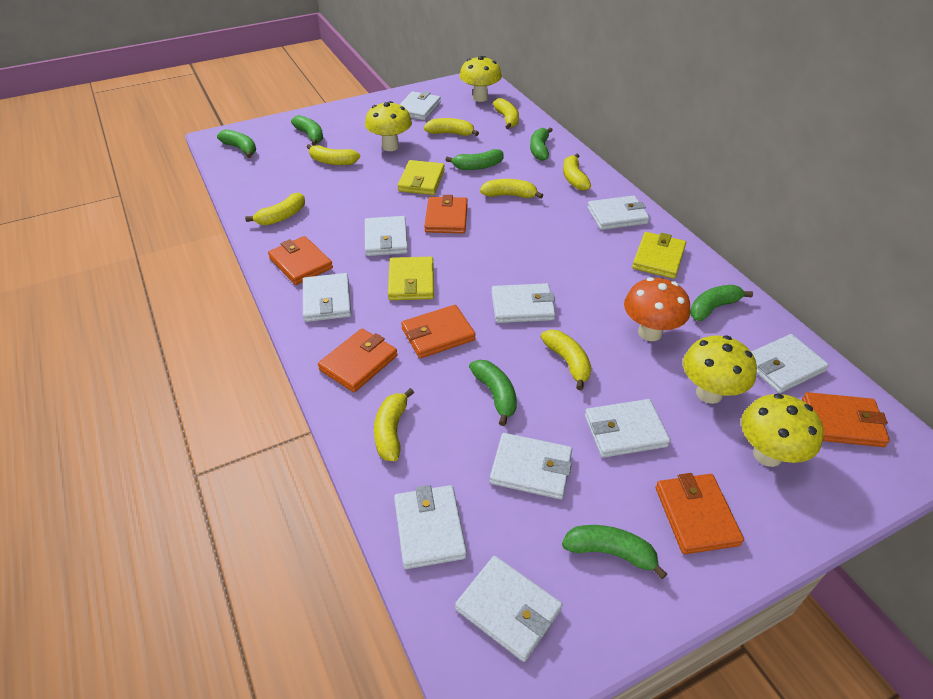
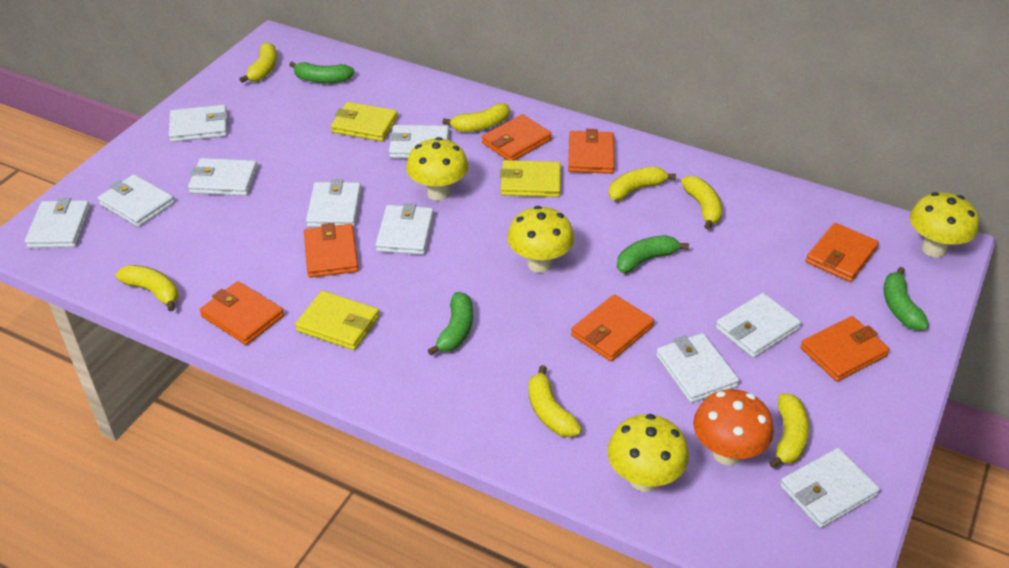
green banana: 7 -> 4
orange wallet: 6 -> 7
yellow banana: 8 -> 7

